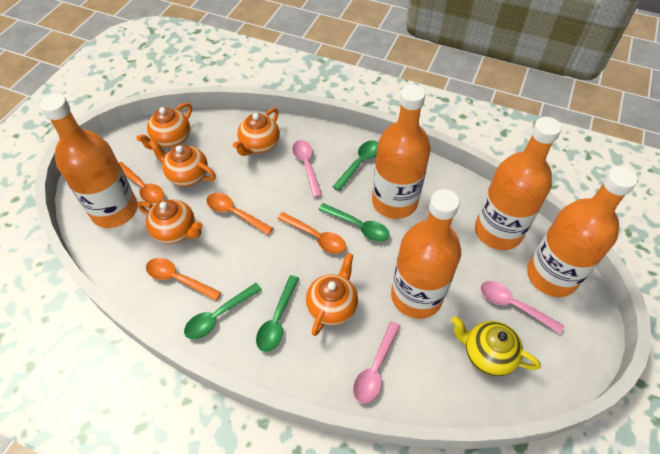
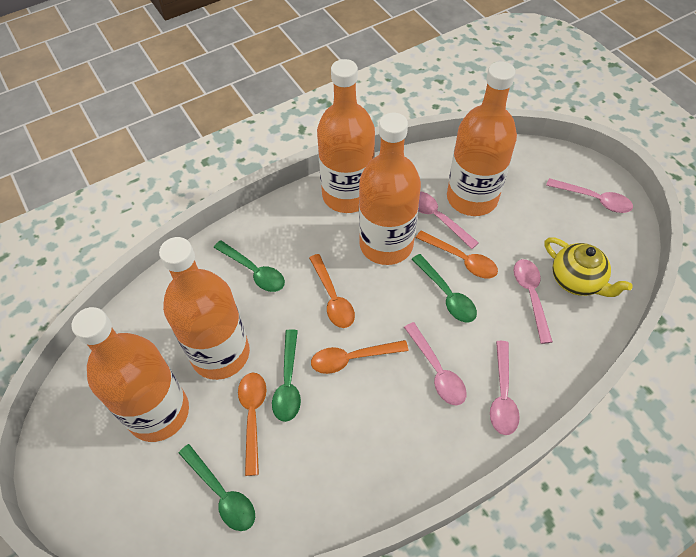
orange teapot: 5 -> 0
pink spoon: 3 -> 5

